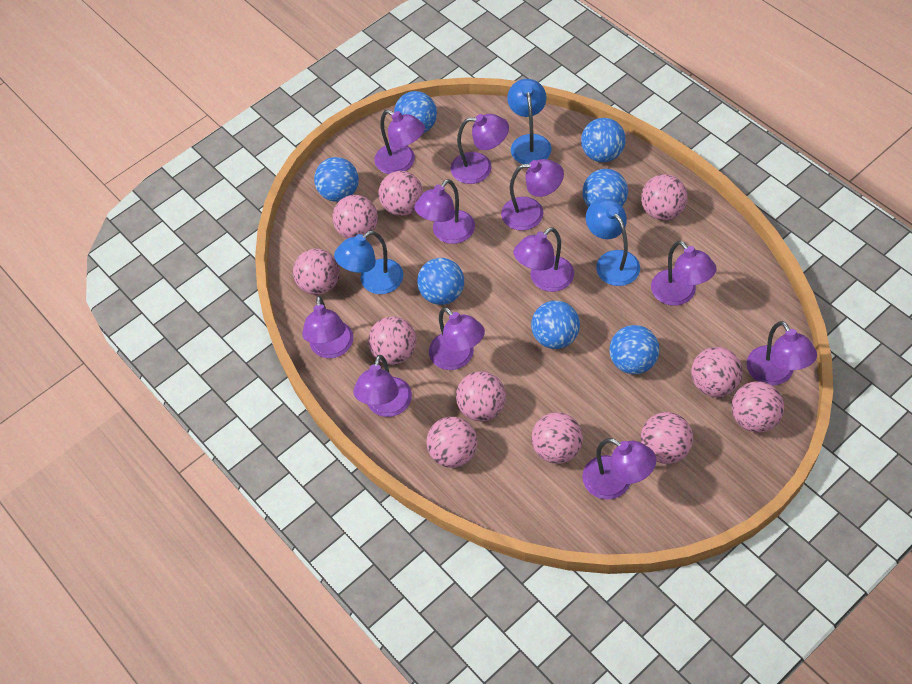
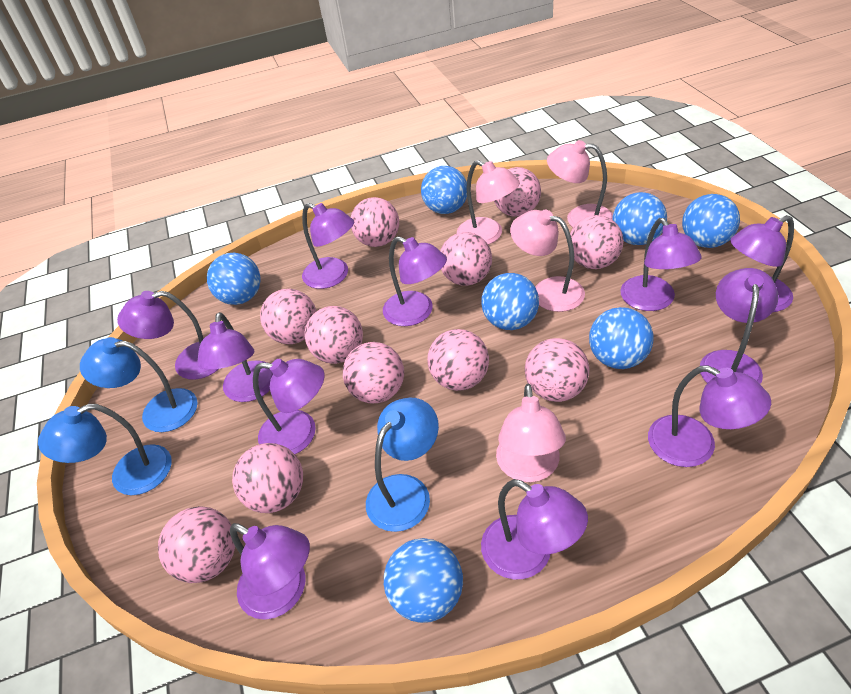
pink lamp: 0 -> 4

